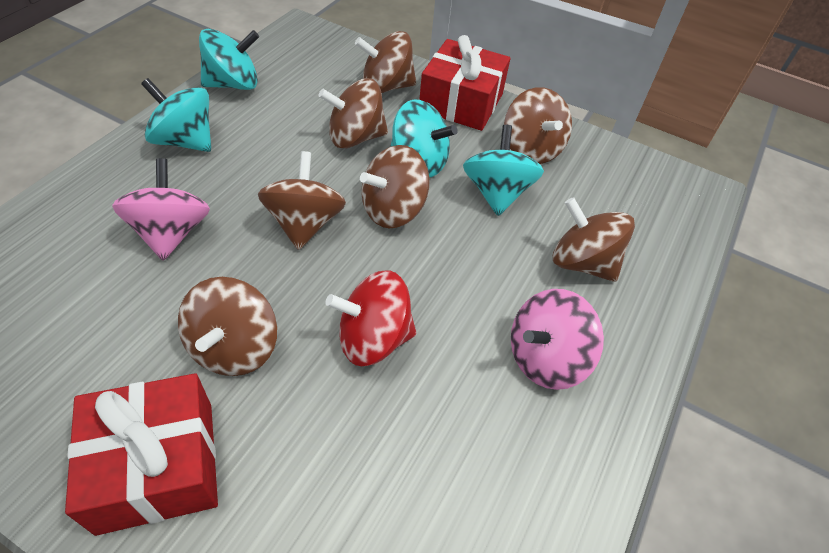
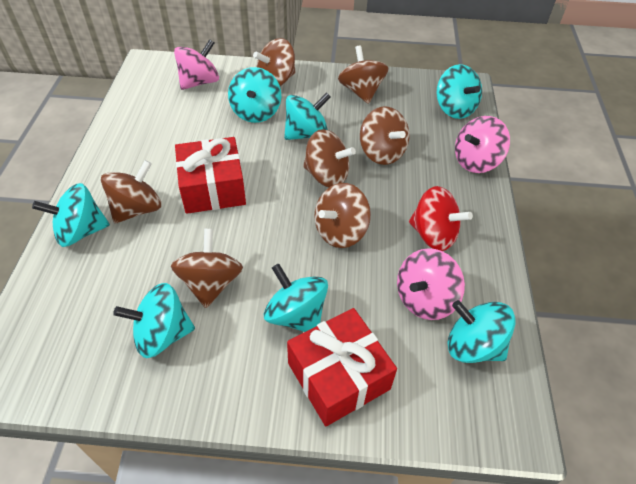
pink spinning top: 2 -> 3
turquoise spinning top: 4 -> 7

